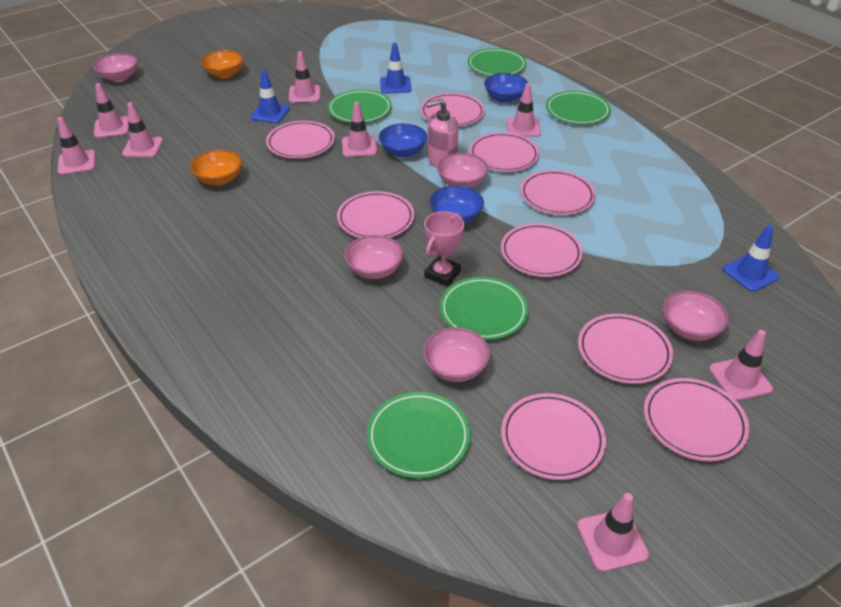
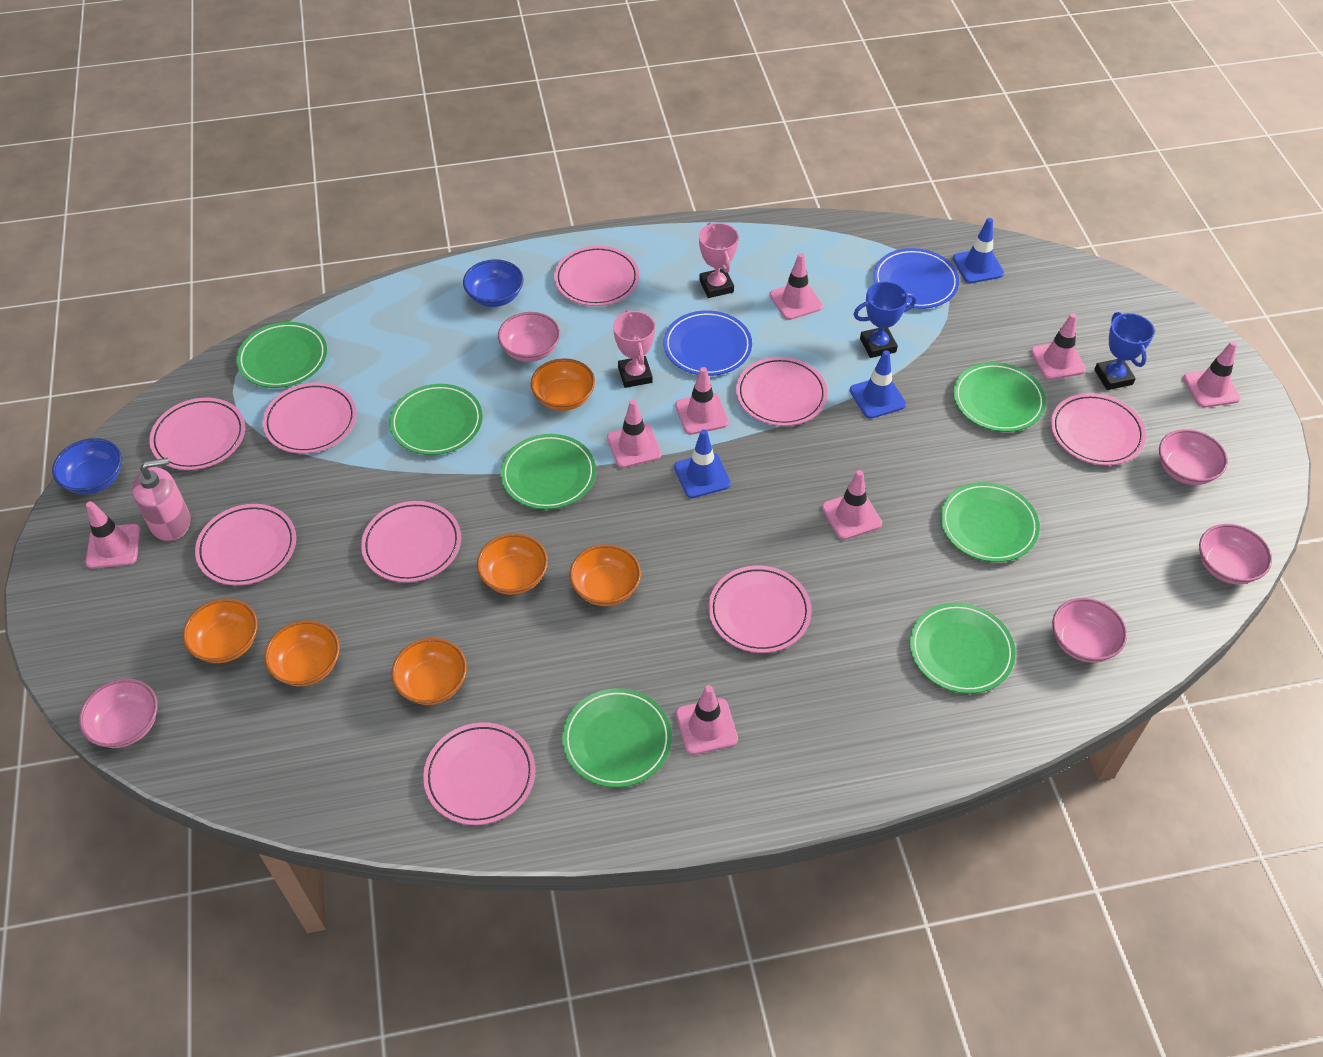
blue bowl: 3 -> 2
blue plate: 0 -> 2
blue trophy: 0 -> 2
green plate: 5 -> 7
orange bowl: 2 -> 6
pink trophy: 1 -> 2

